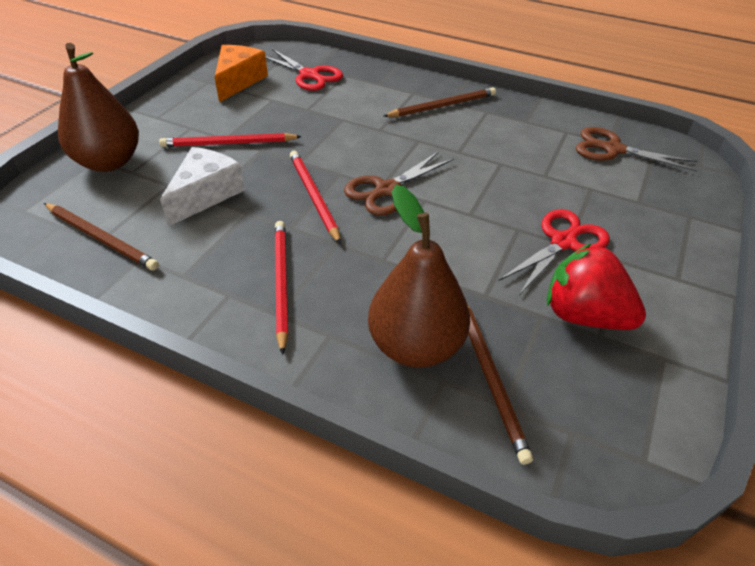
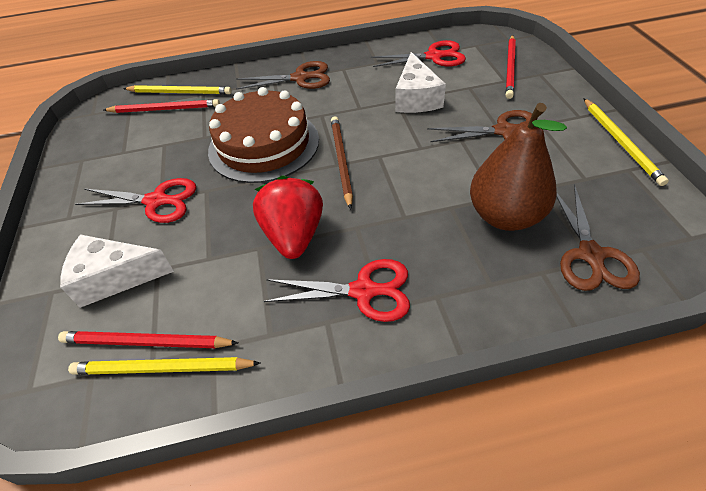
brown cake: 0 -> 1
brown pear: 2 -> 1
brown pencil: 3 -> 1
brown scissors: 2 -> 3
orange cheese: 1 -> 0
red scissors: 2 -> 3
white cheese: 1 -> 2
yellow pencil: 0 -> 3

